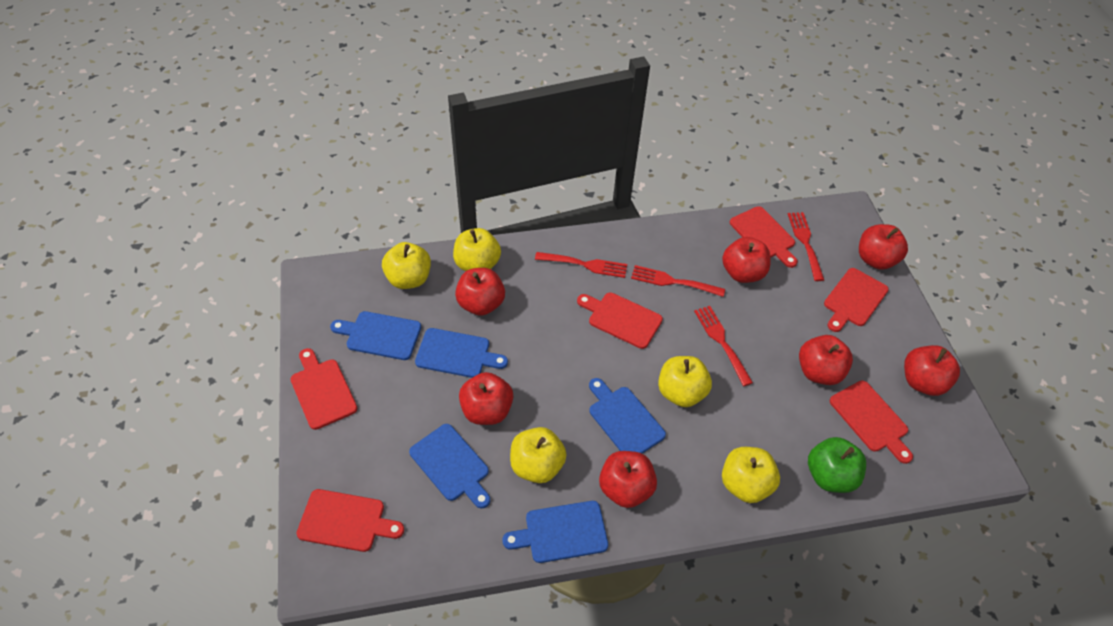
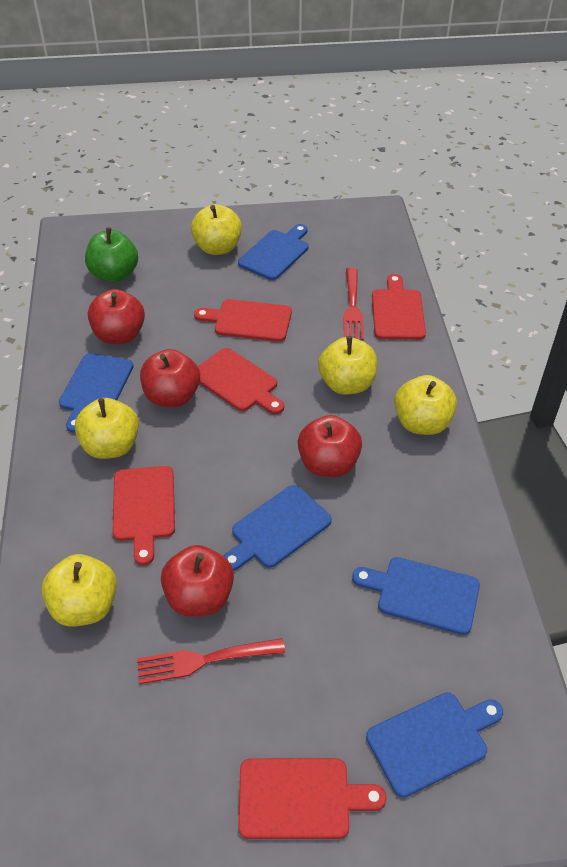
red apple: 7 -> 4
red cutting board: 6 -> 5
red fork: 4 -> 2

